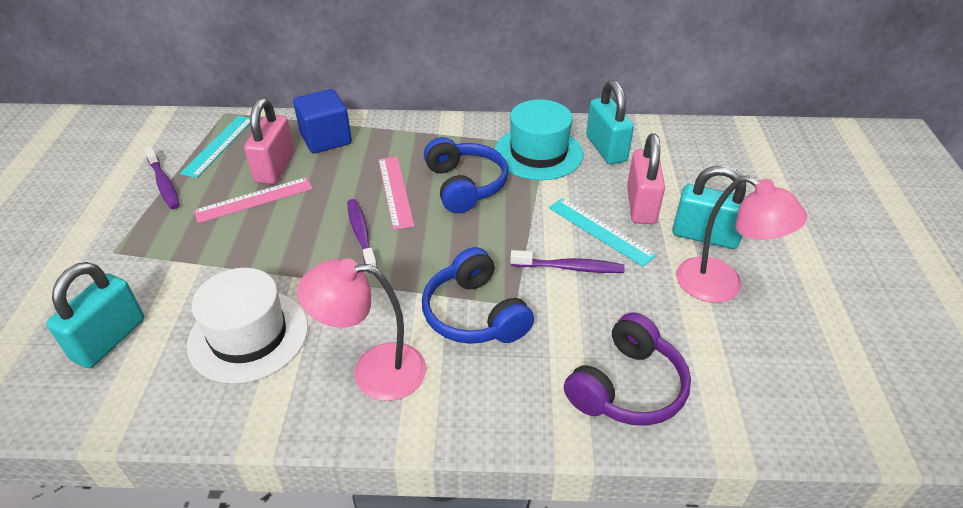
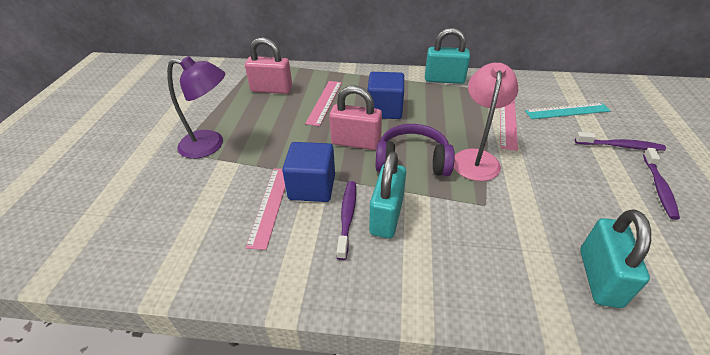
blue cube: 1 -> 2
blue headphones: 2 -> 0
pink lamp: 2 -> 1
pink ruler: 2 -> 3
purple lamp: 0 -> 1
turquoise hat: 1 -> 0
turquoise ruler: 2 -> 1
white hat: 1 -> 0

